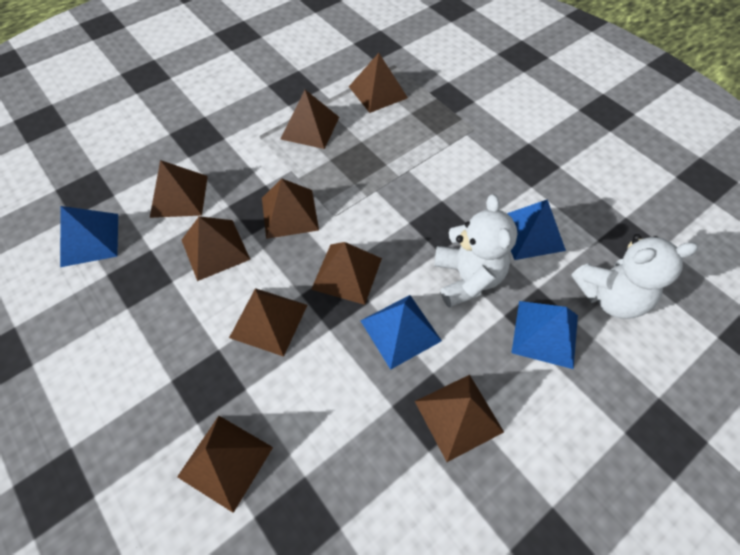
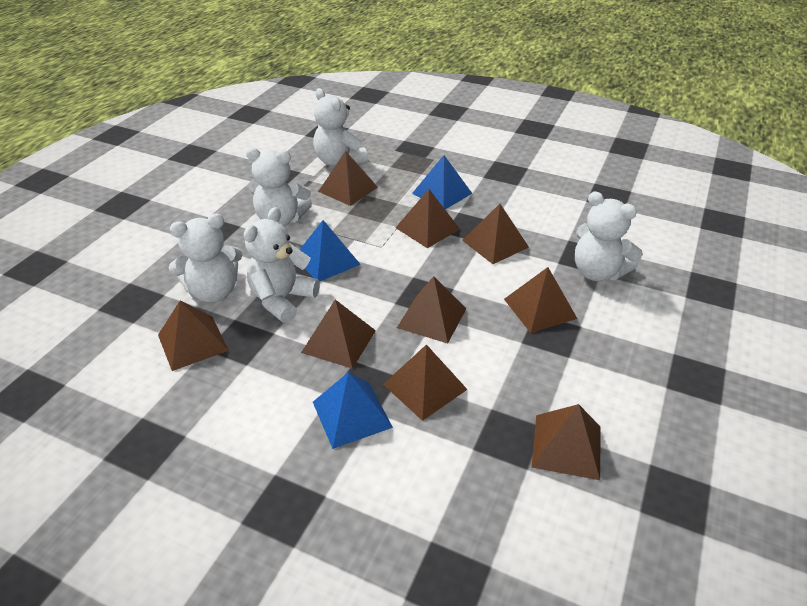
blue pyramid: 4 -> 3
white teddy bear: 2 -> 5

